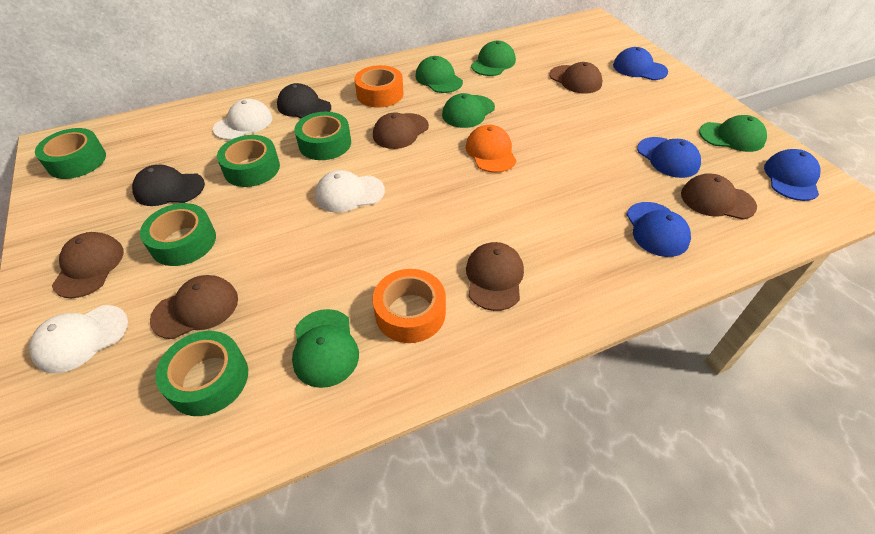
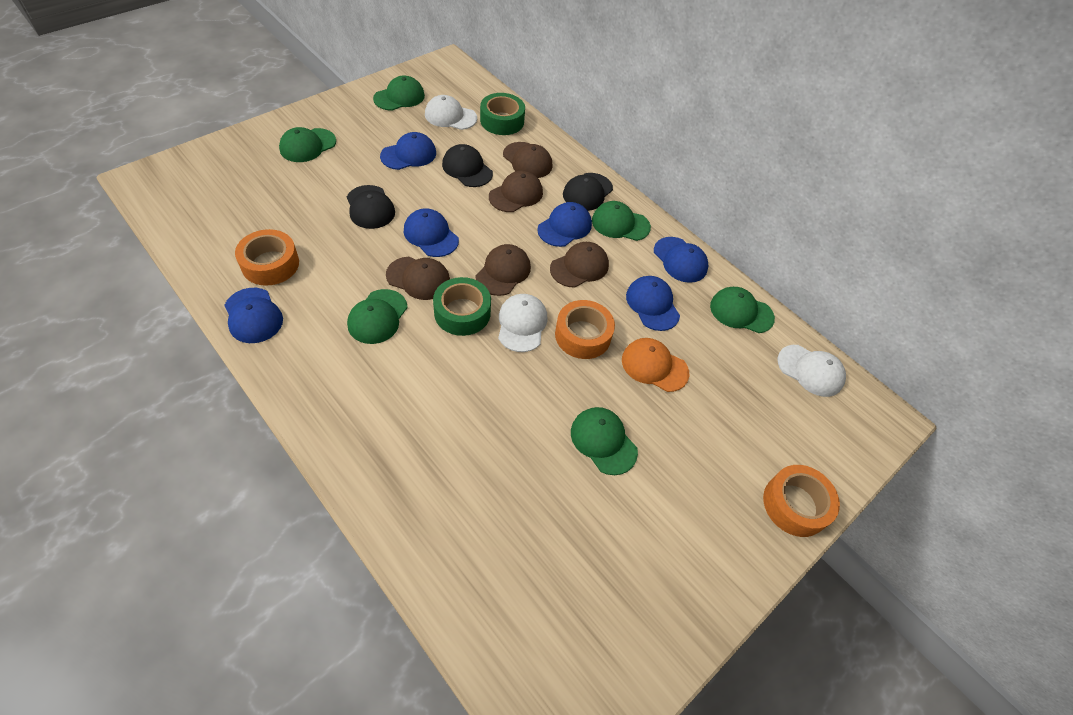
black cap: 2 -> 3
blue cap: 4 -> 6
brown cap: 6 -> 5
green cap: 5 -> 6
green tape: 5 -> 2
orange tape: 2 -> 3

